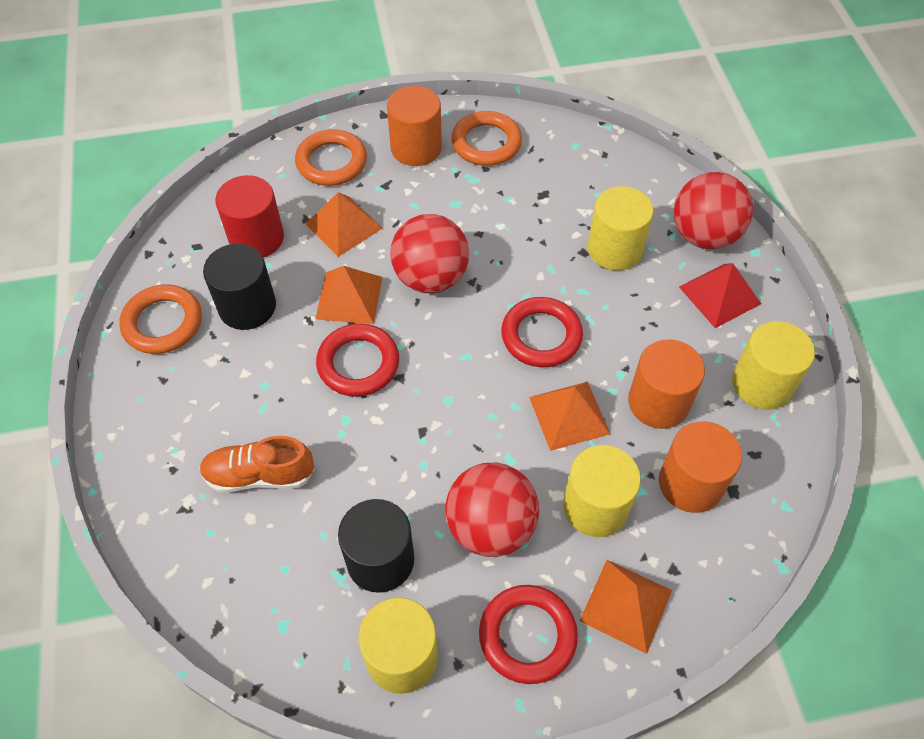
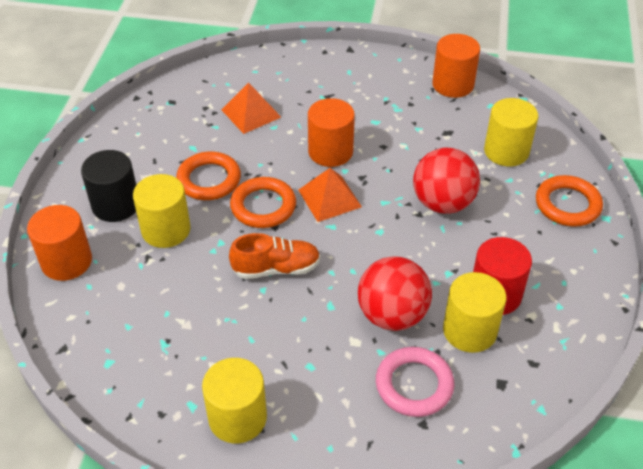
black cylinder: 2 -> 1
orange pyramid: 4 -> 2
pink ring: 0 -> 1
red ball: 3 -> 2
red pyramid: 1 -> 0
red ring: 3 -> 0

